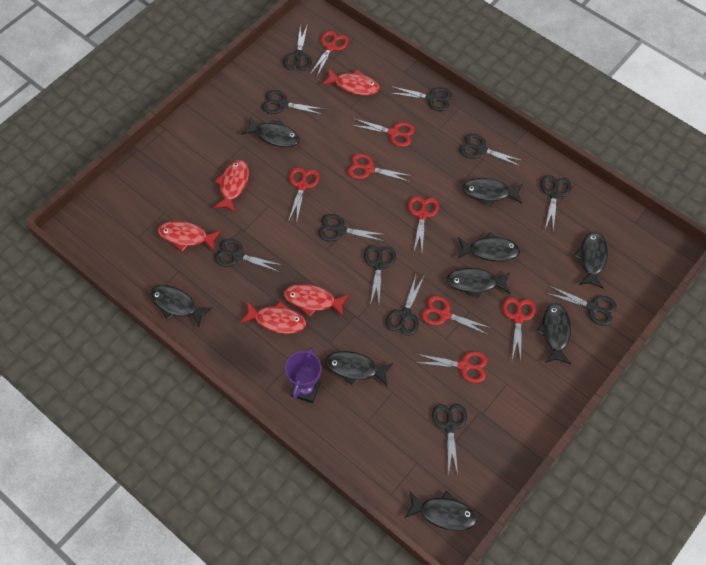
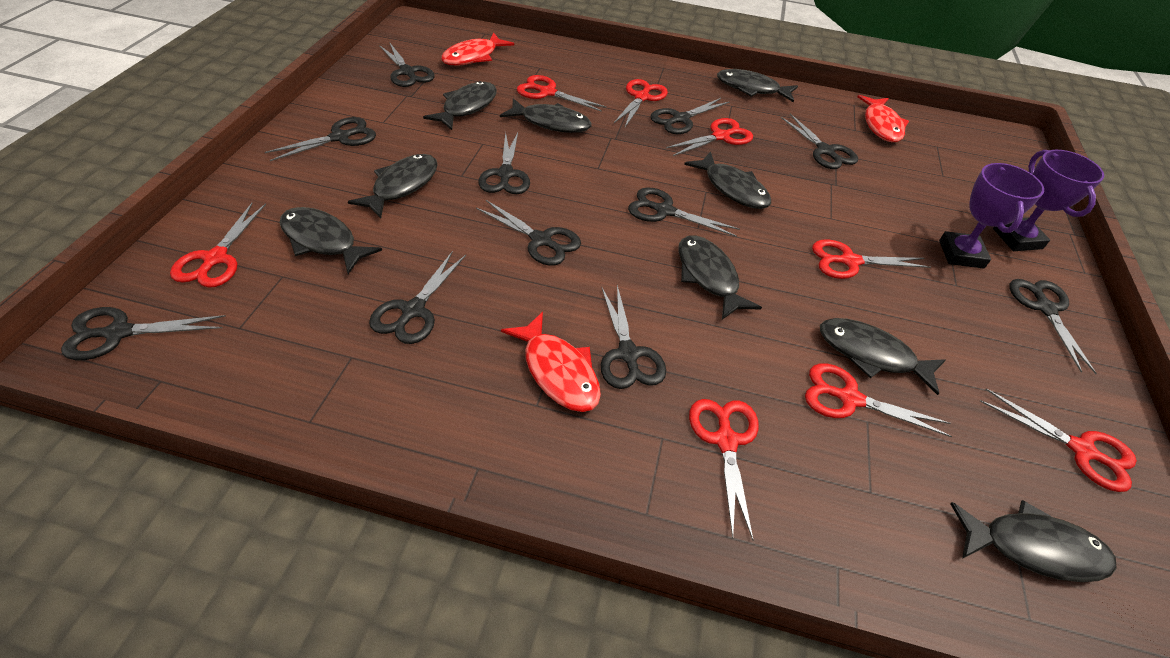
purple trophy: 1 -> 2
red fish: 5 -> 3

